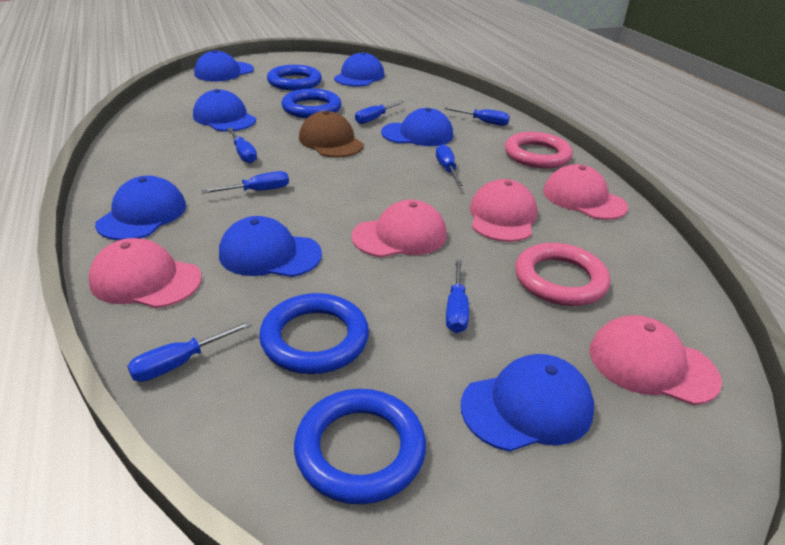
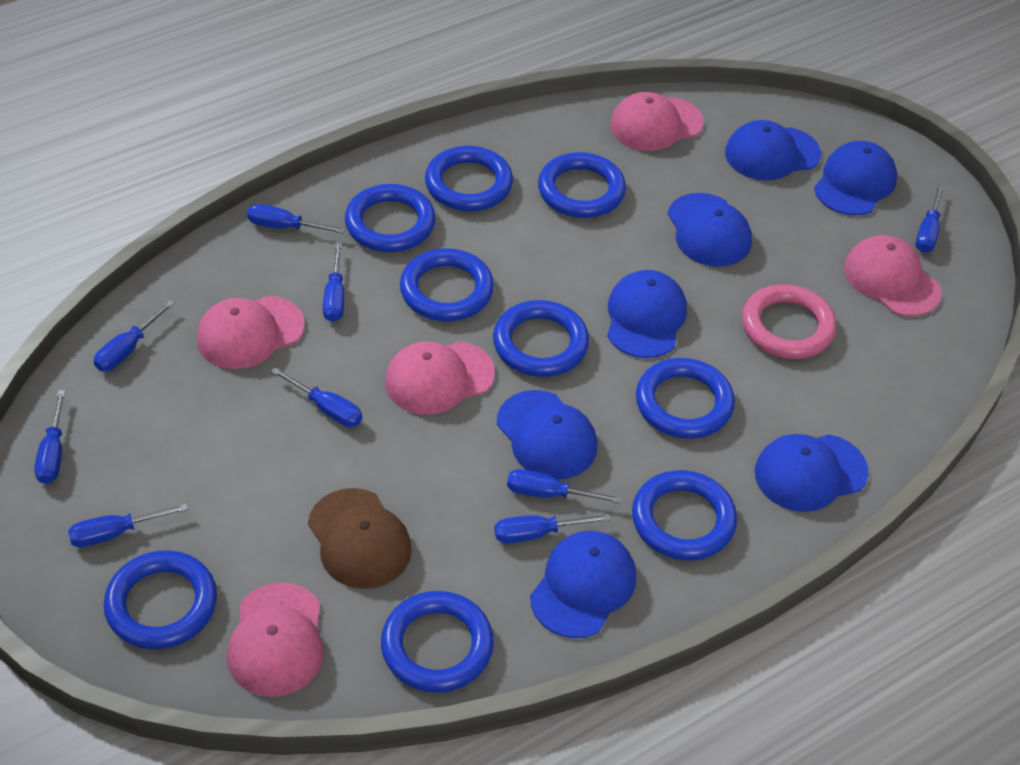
blue ring: 4 -> 9
blue screwdriver: 7 -> 9
pink ring: 2 -> 1

